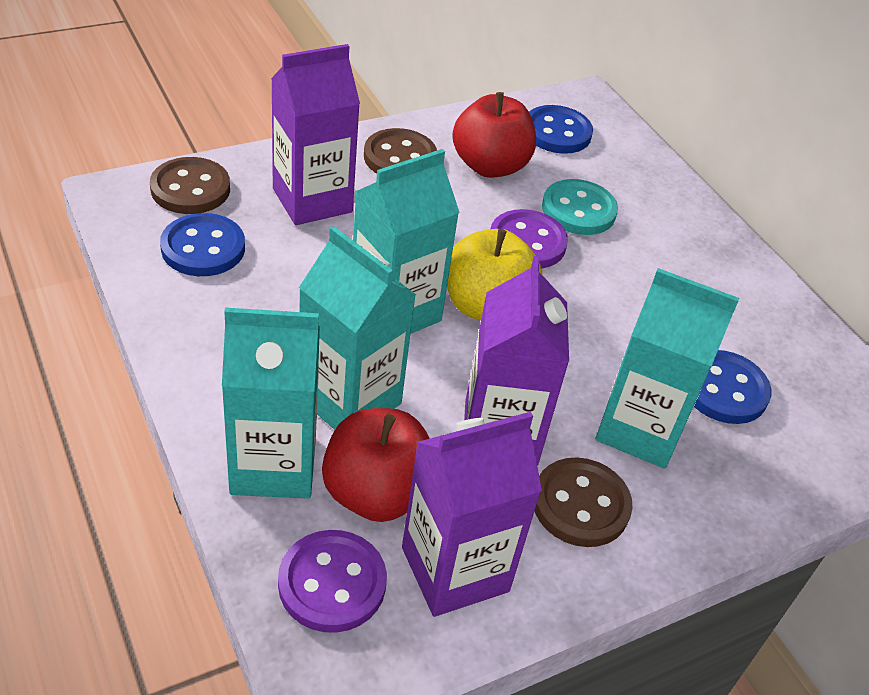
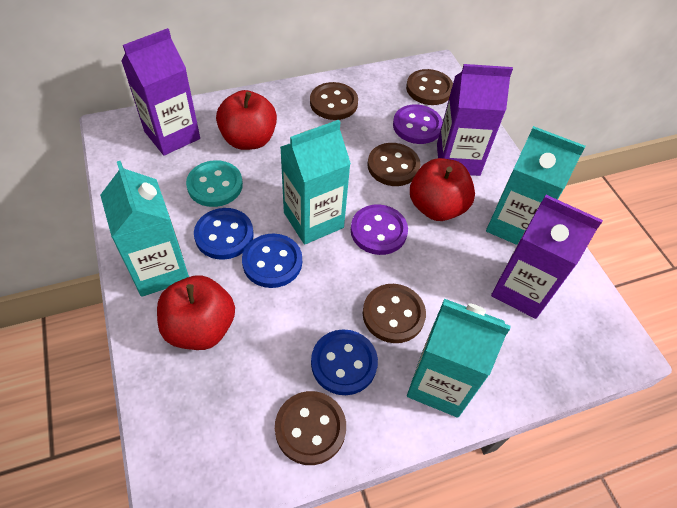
brown button: 3 -> 5
red apple: 2 -> 3
yellow apple: 1 -> 0

